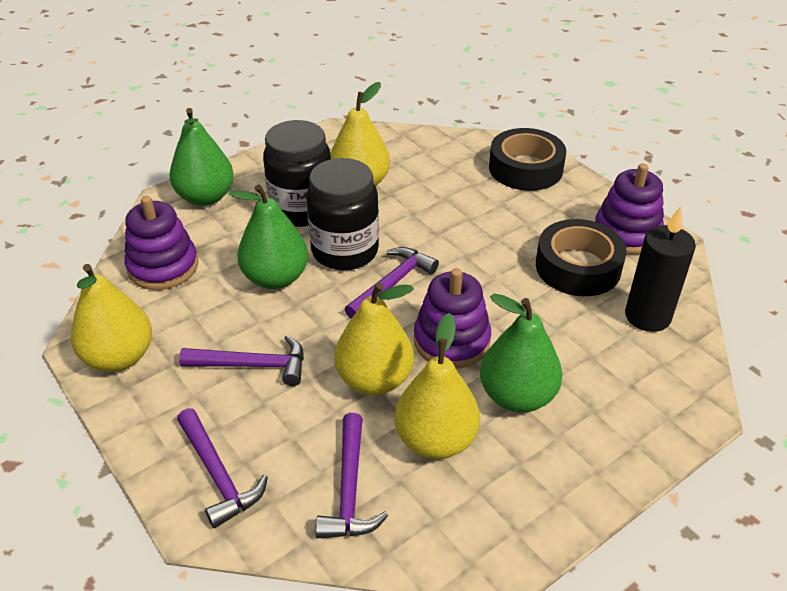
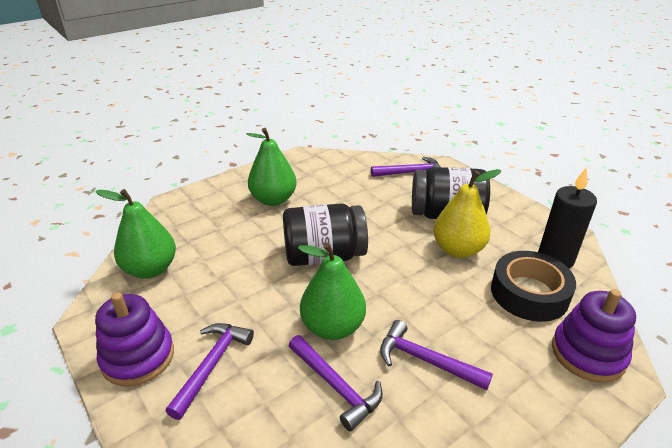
black tape: 2 -> 1
purple stacking toy: 3 -> 2
yellow pear: 4 -> 1

